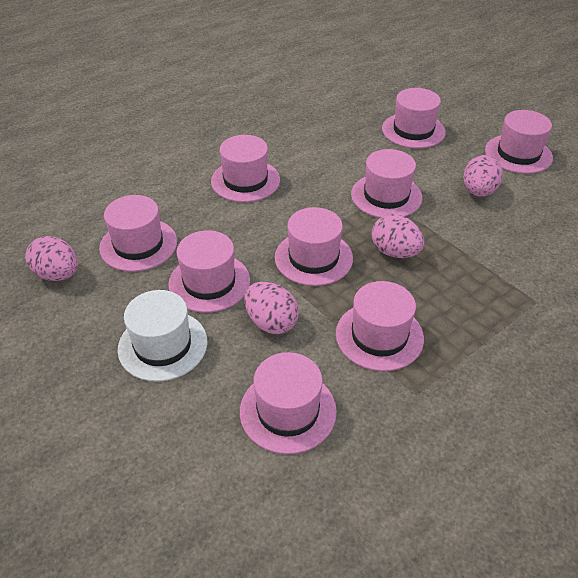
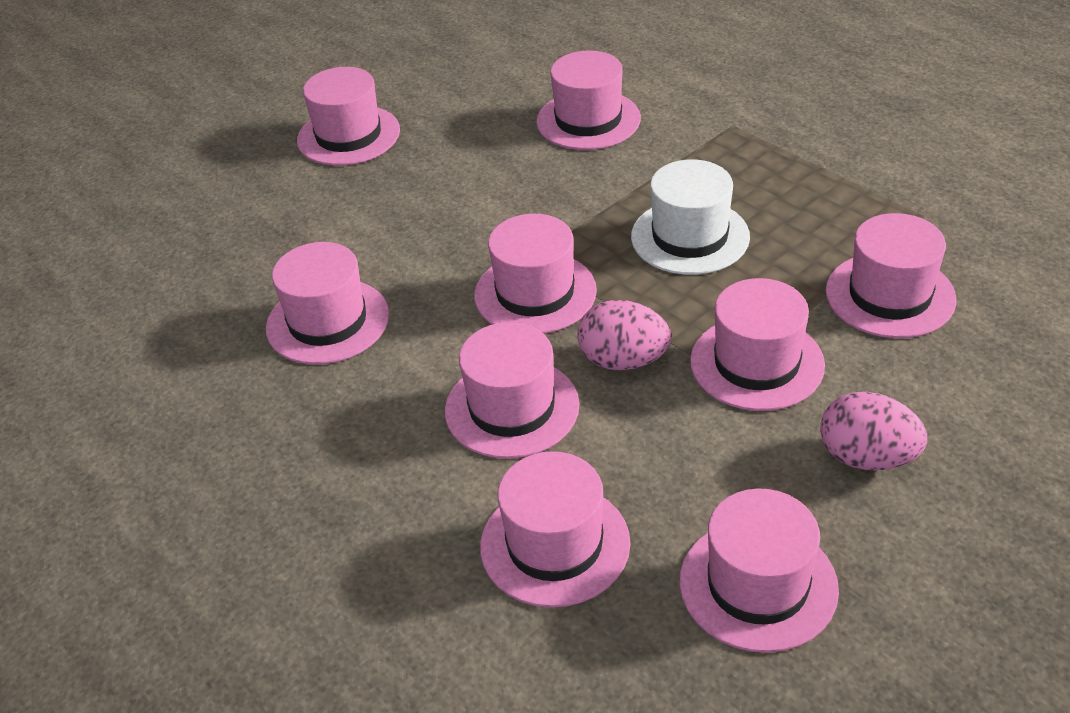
pink egg: 4 -> 2

